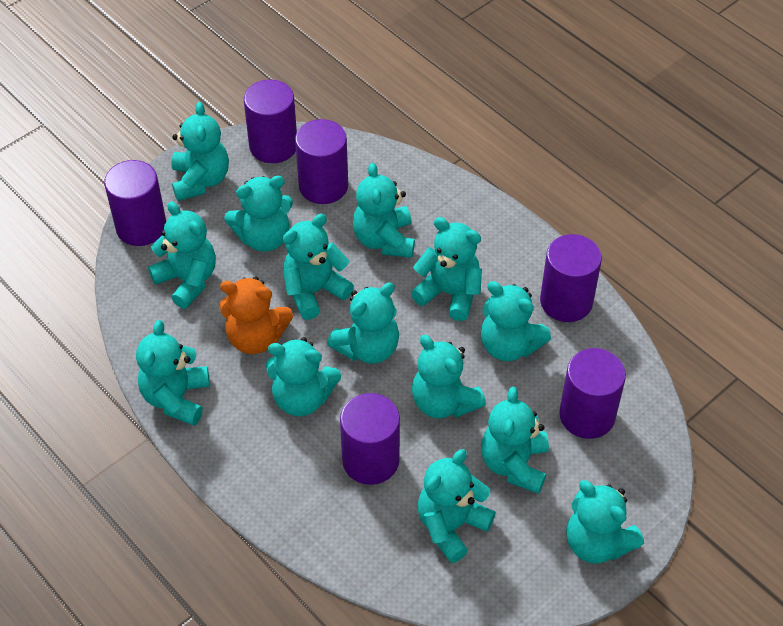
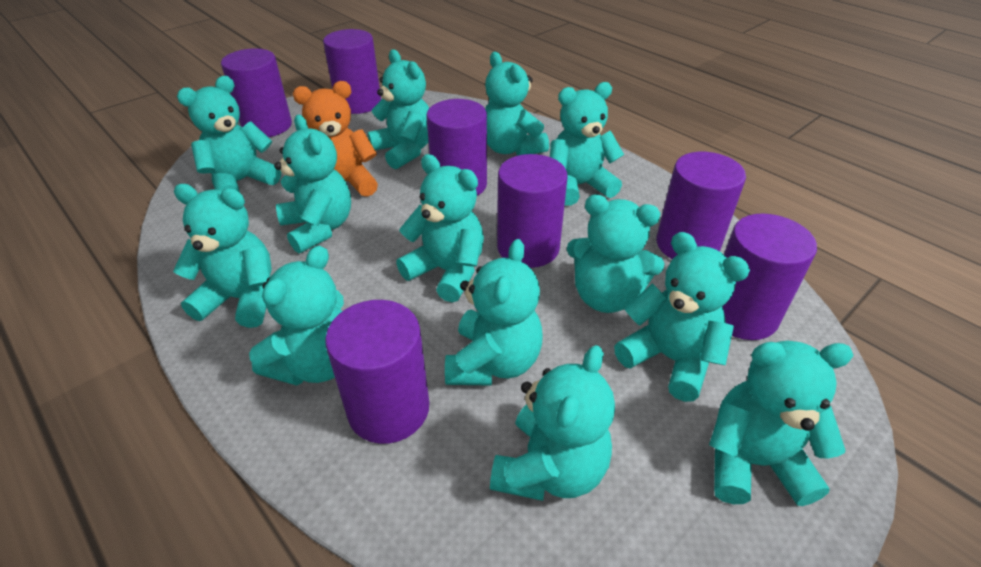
purple cylinder: 6 -> 7
turquoise teddy bear: 14 -> 13

